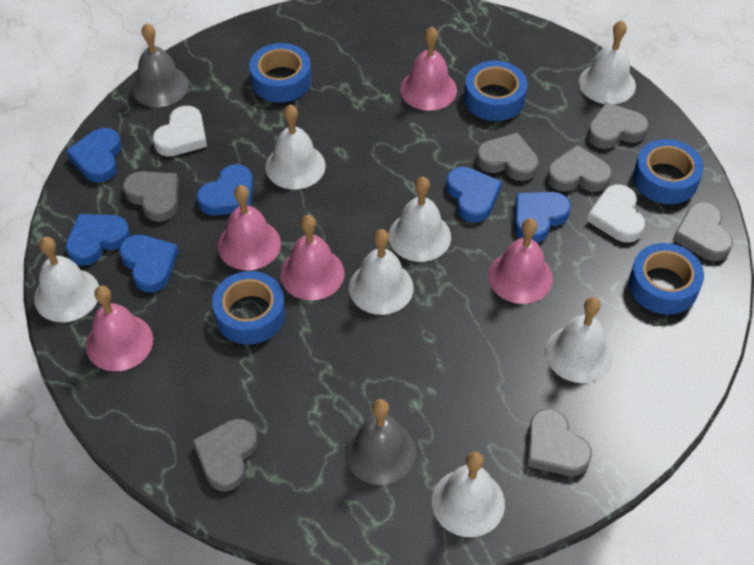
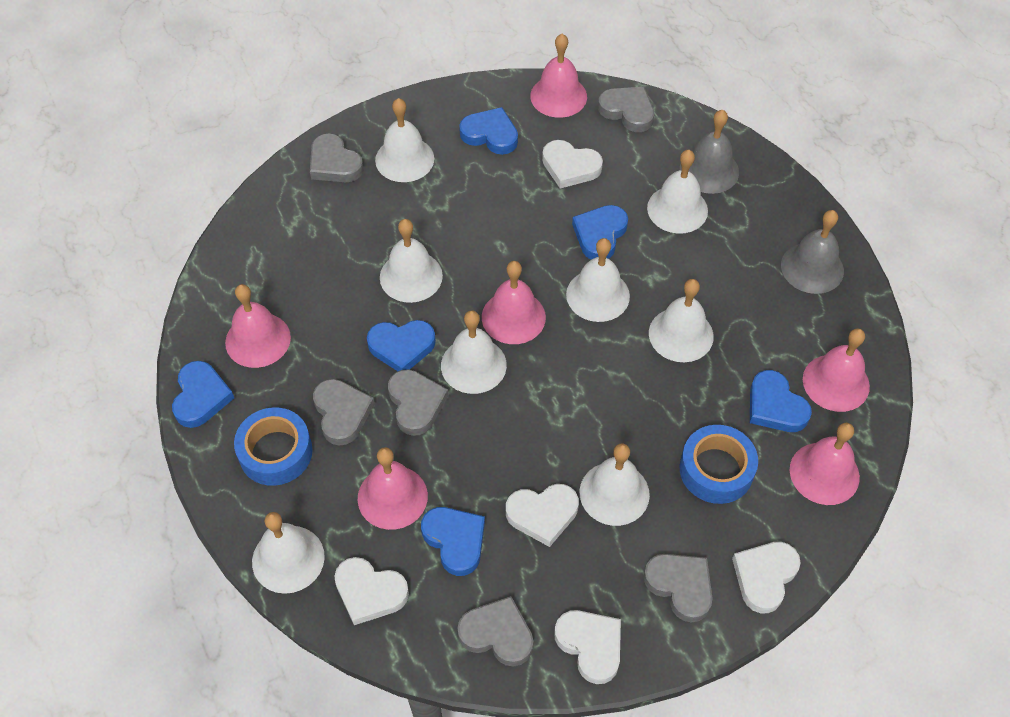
blue tape: 5 -> 2
grey heart: 7 -> 6
pink bell: 5 -> 6
white bell: 7 -> 8
white heart: 2 -> 5

